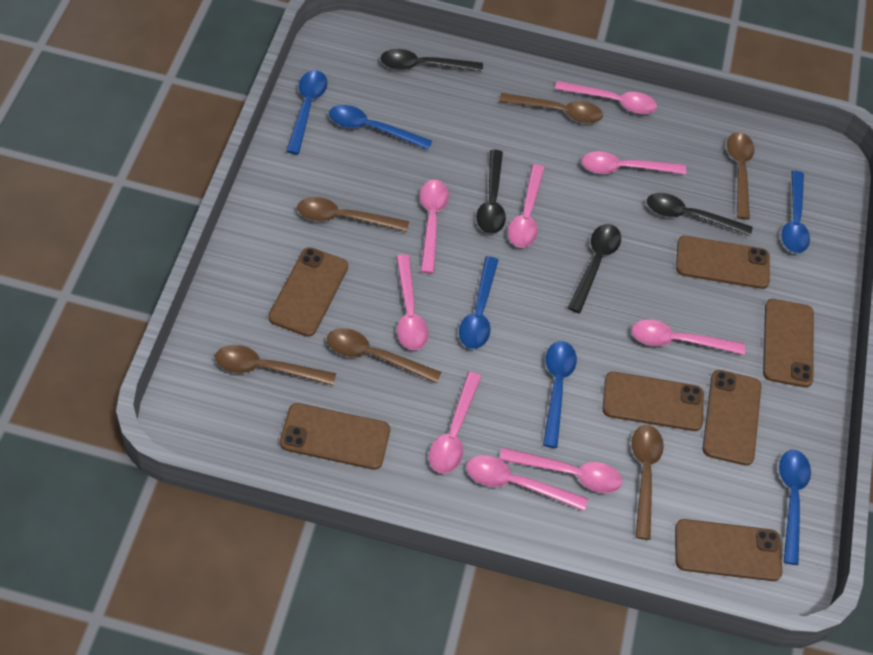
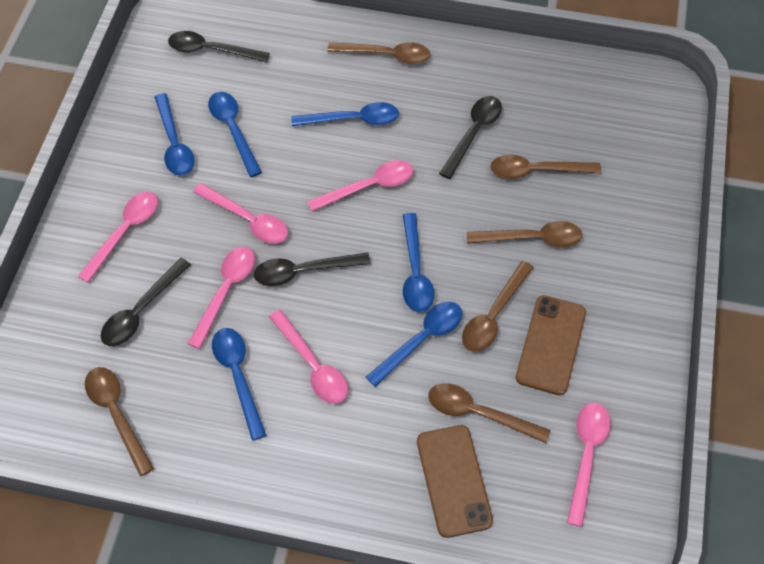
brown phone: 7 -> 2
pink spoon: 9 -> 6

